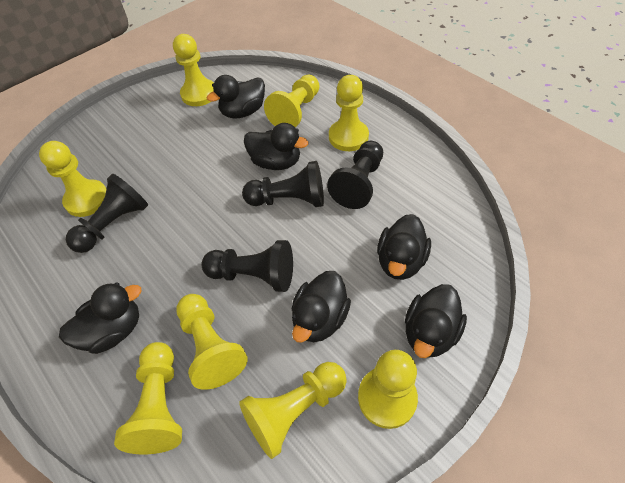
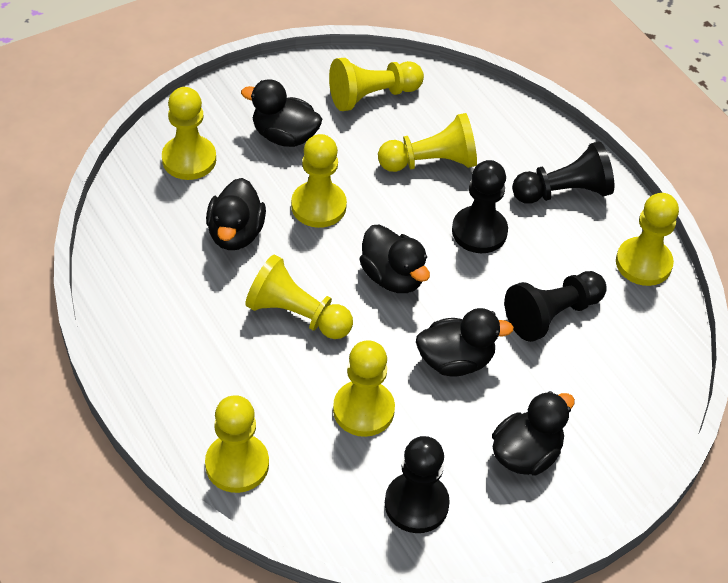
black duck: 6 -> 5

